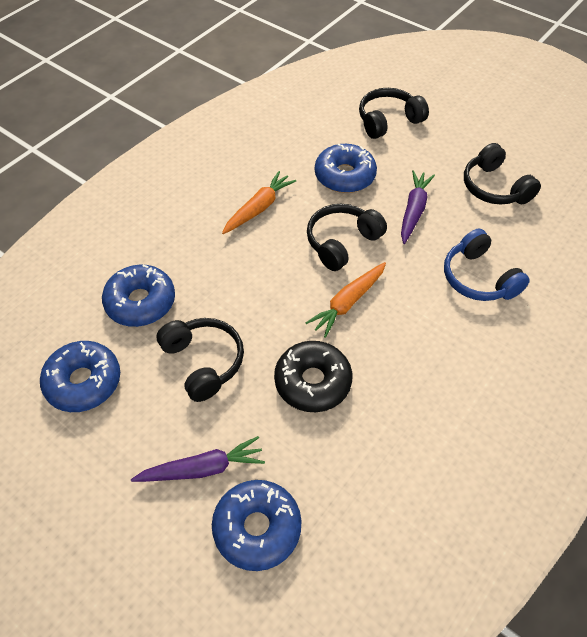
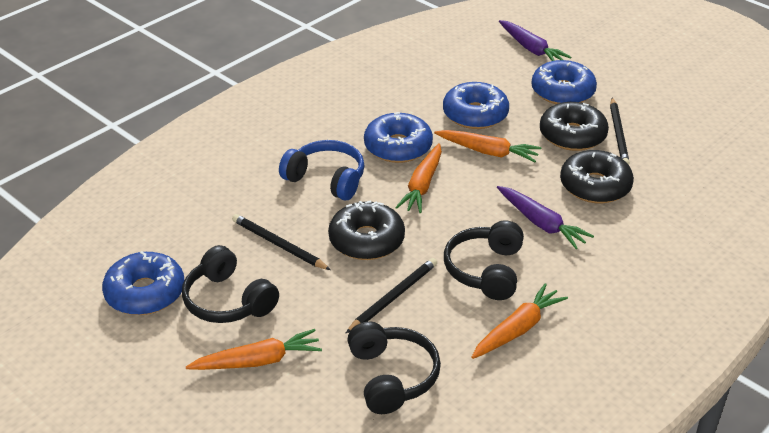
black donut: 1 -> 3
black headphones: 4 -> 3
black pencil: 0 -> 3
orange carrot: 2 -> 4

